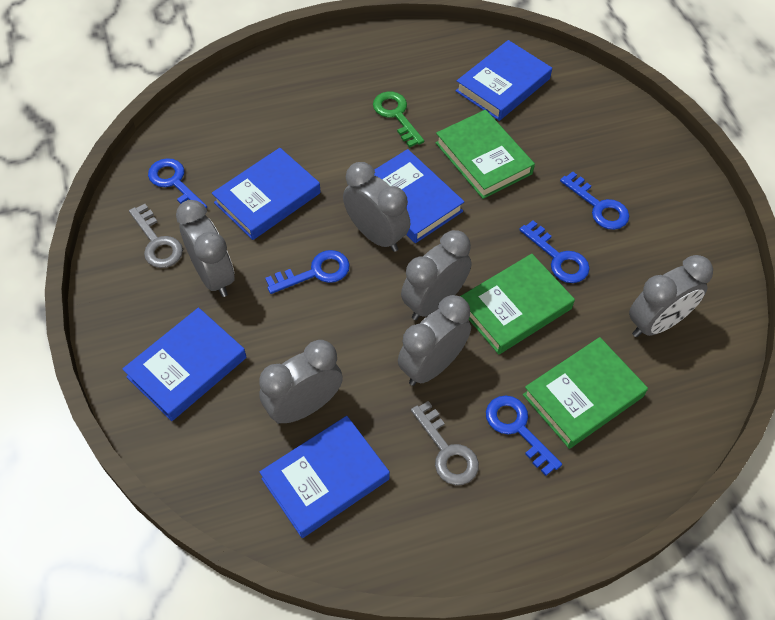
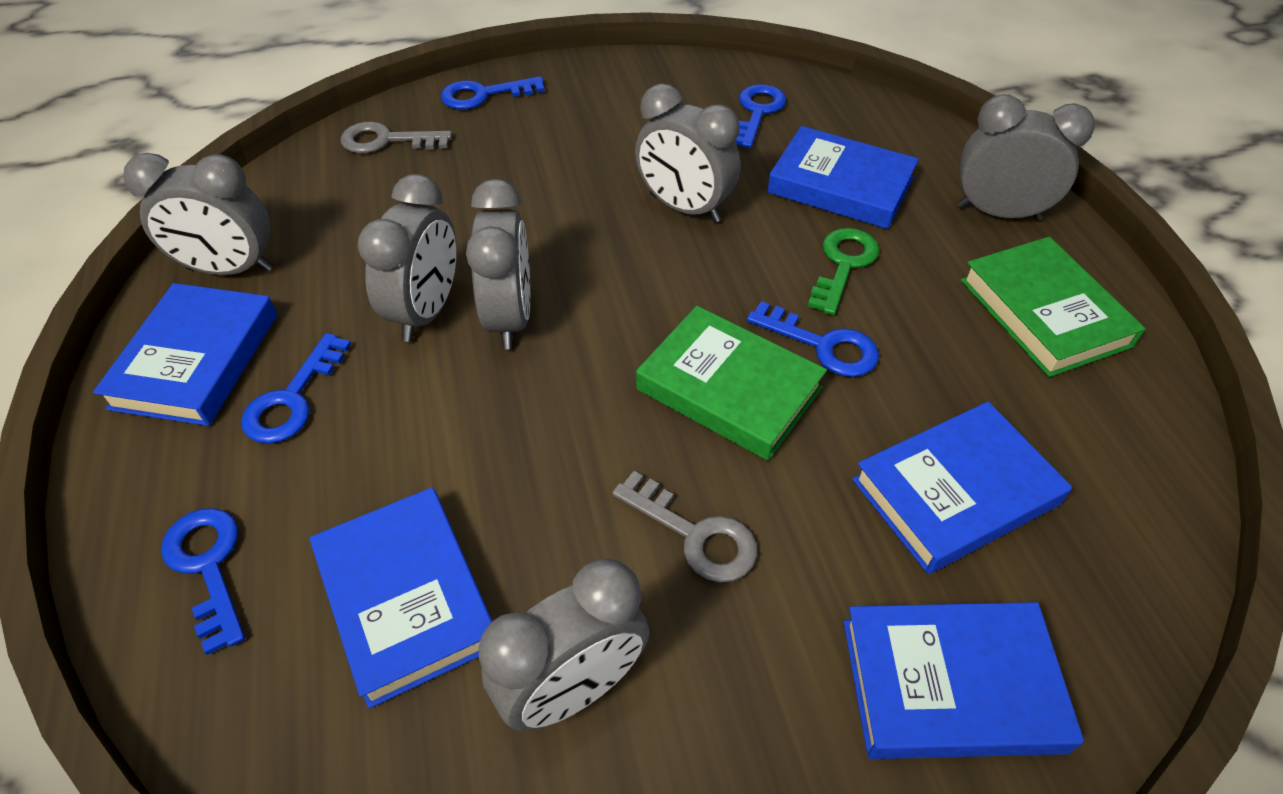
green book: 3 -> 2

